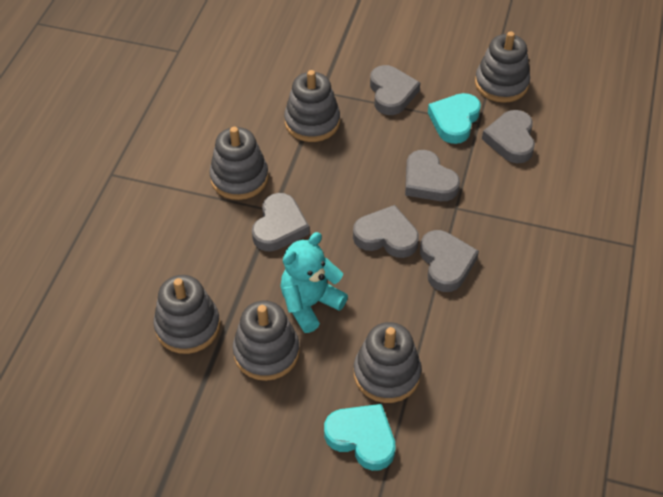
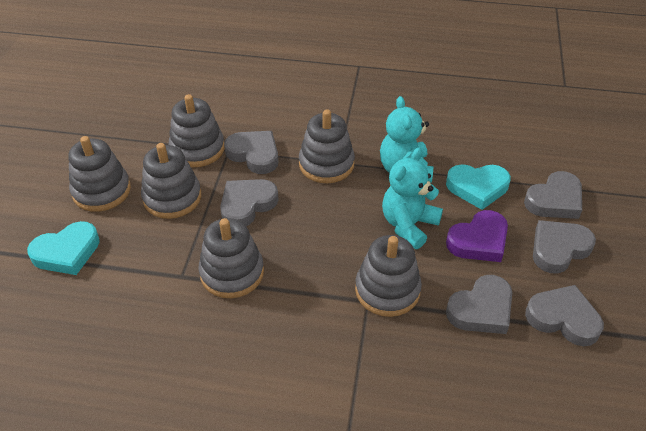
purple heart: 0 -> 1
turquoise teddy bear: 1 -> 2

